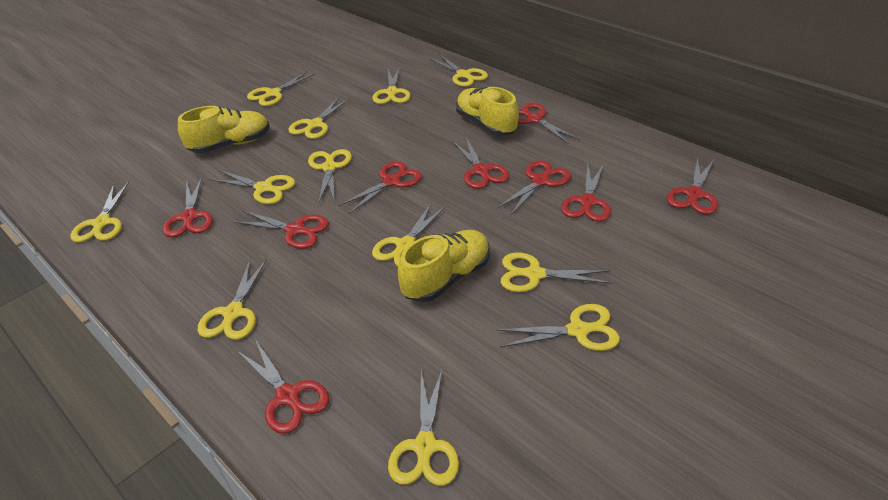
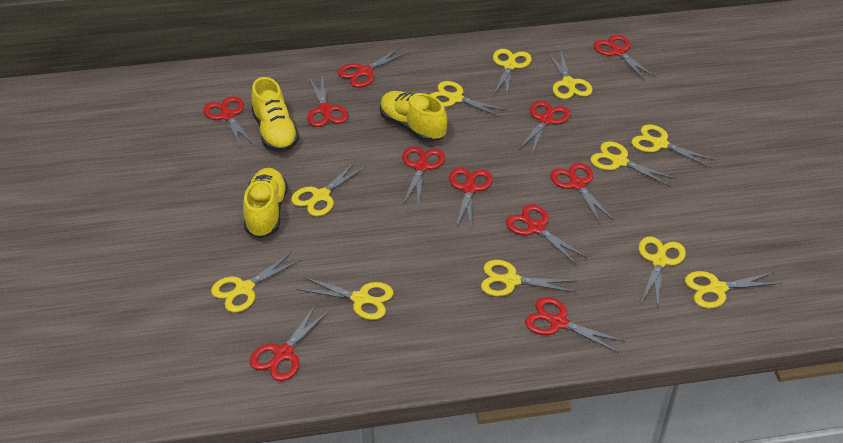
red scissors: 9 -> 11
yellow scissors: 12 -> 11

